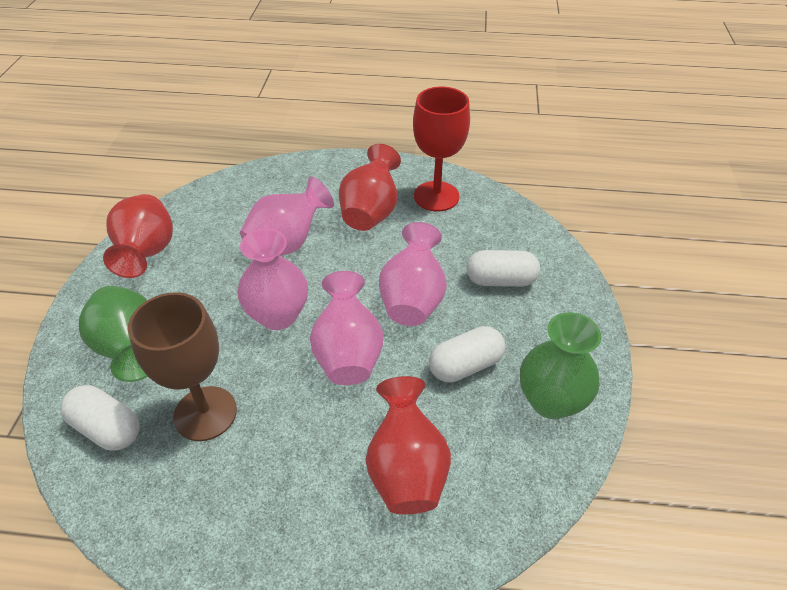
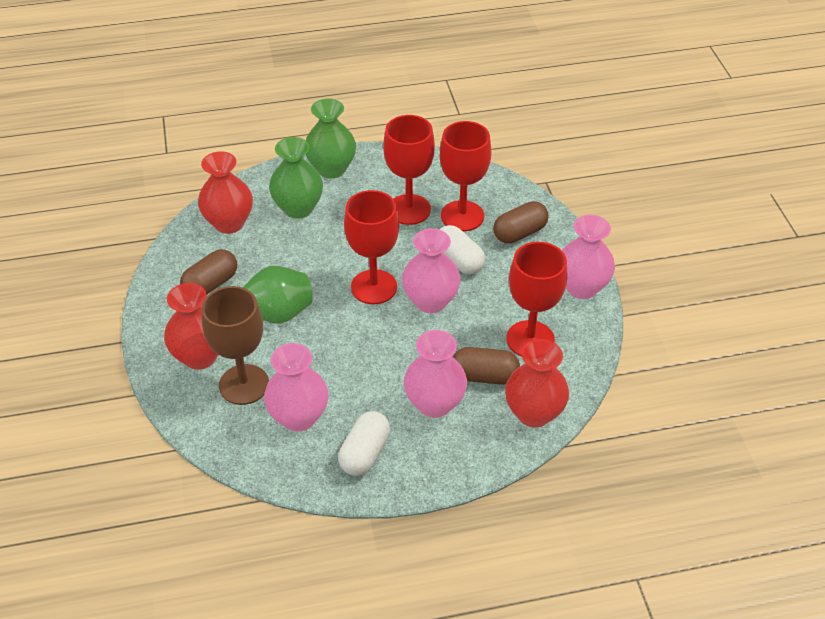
brown capsule: 0 -> 3
green vase: 2 -> 3
red goblet: 1 -> 4
white capsule: 3 -> 2

